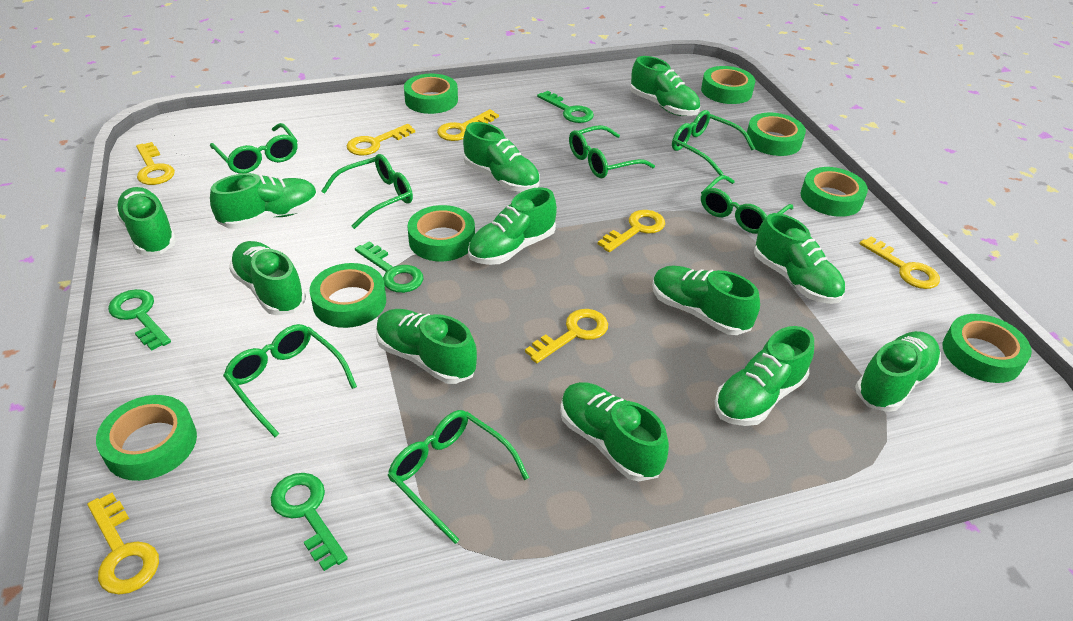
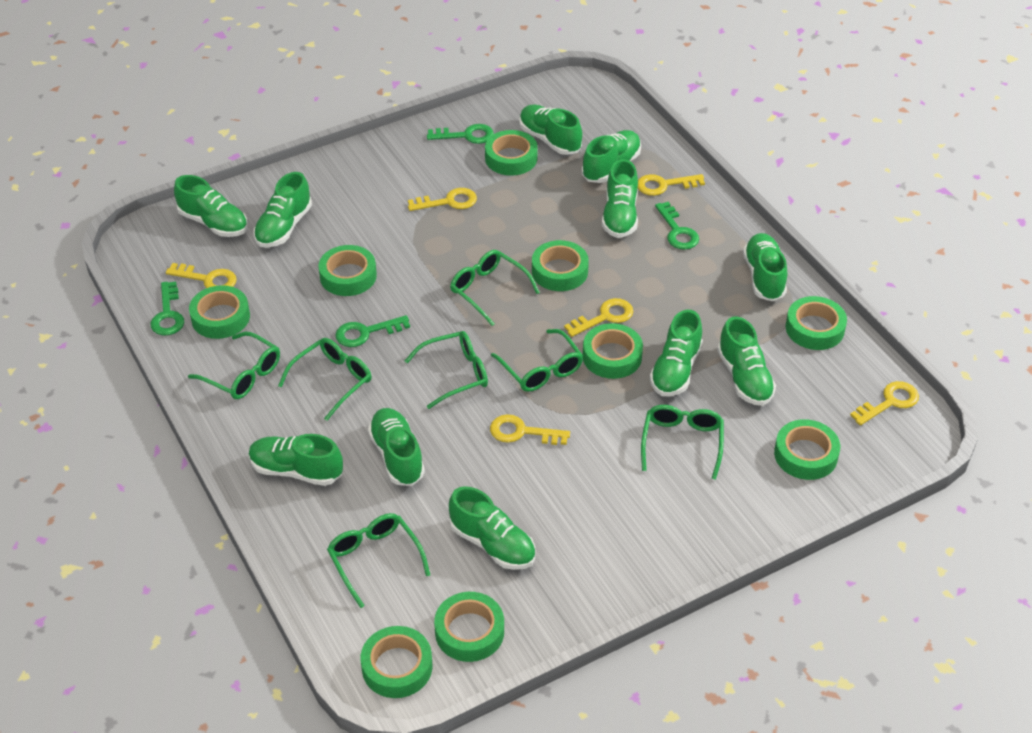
green shoe: 12 -> 11
green tape: 8 -> 9
yellow key: 7 -> 6

